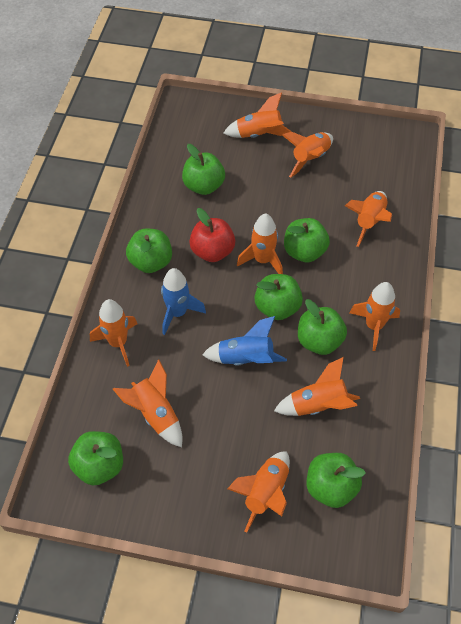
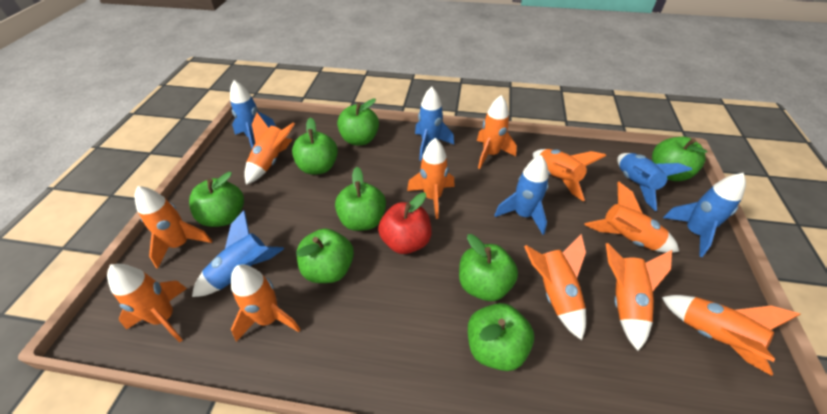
blue rocket: 2 -> 6
green apple: 7 -> 8
orange rocket: 9 -> 11

